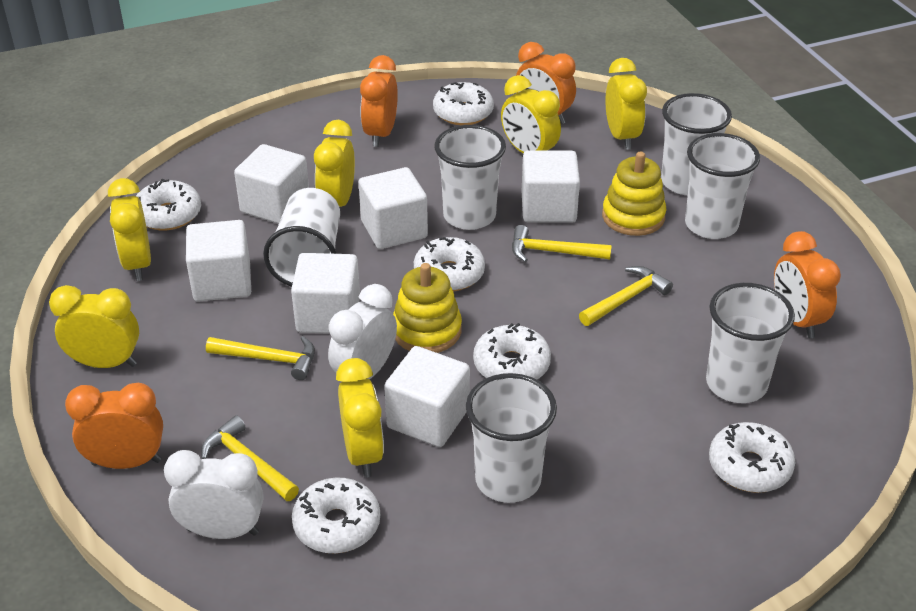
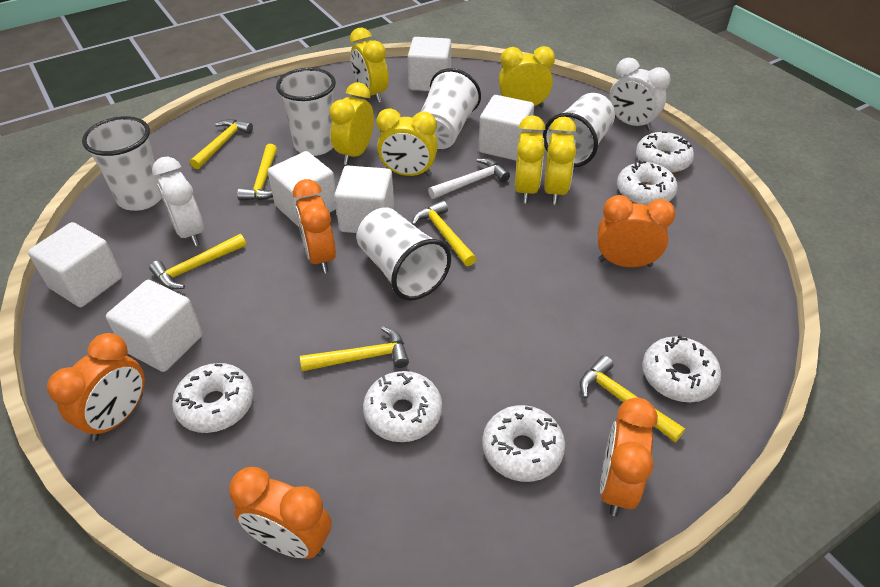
orange clock: 4 -> 5
white cup: 6 -> 5
white hammer: 0 -> 1
yellow hammer: 4 -> 6
yellow stacking toy: 2 -> 0

